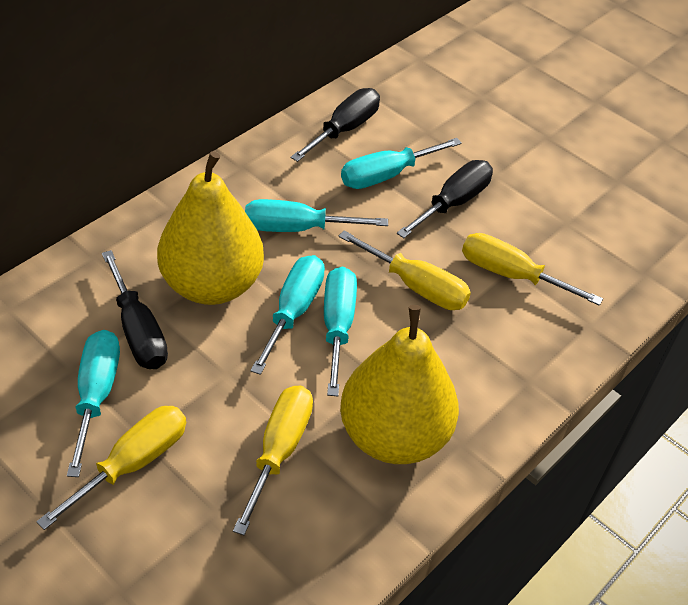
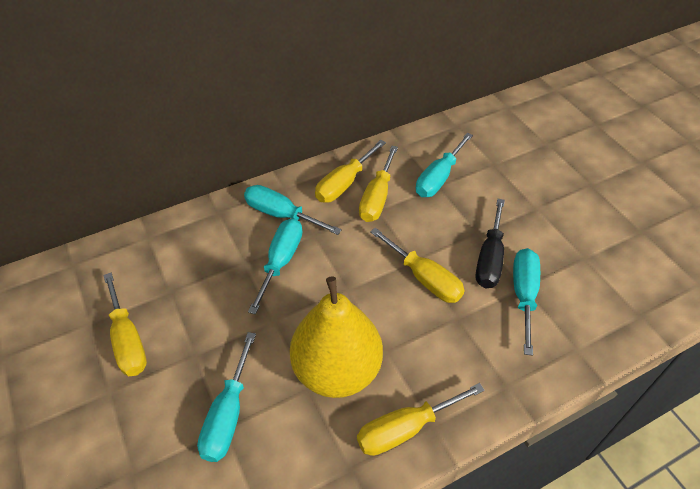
black screwdriver: 3 -> 1
yellow pear: 2 -> 1
yellow screwdriver: 4 -> 5

